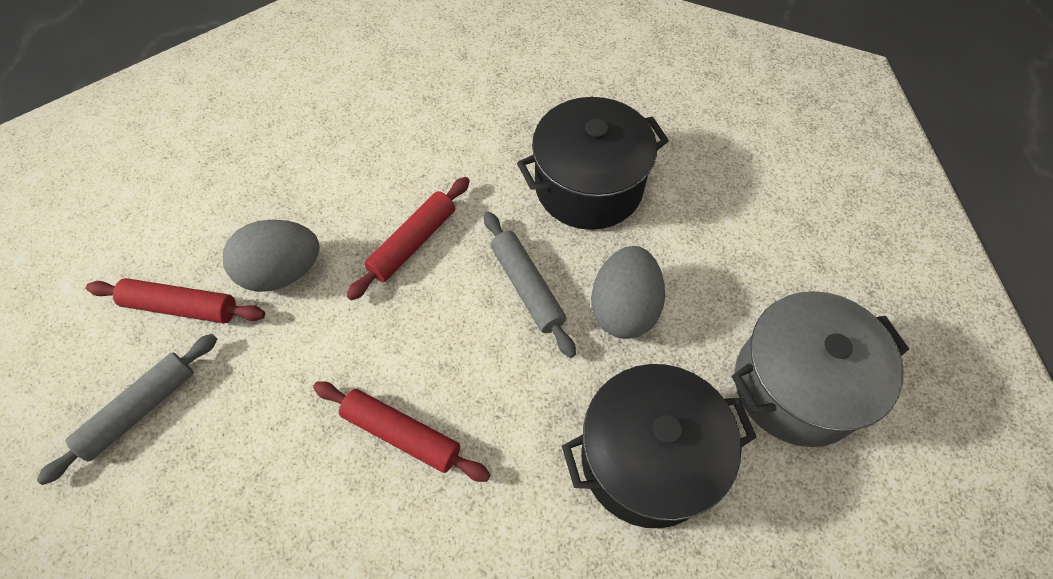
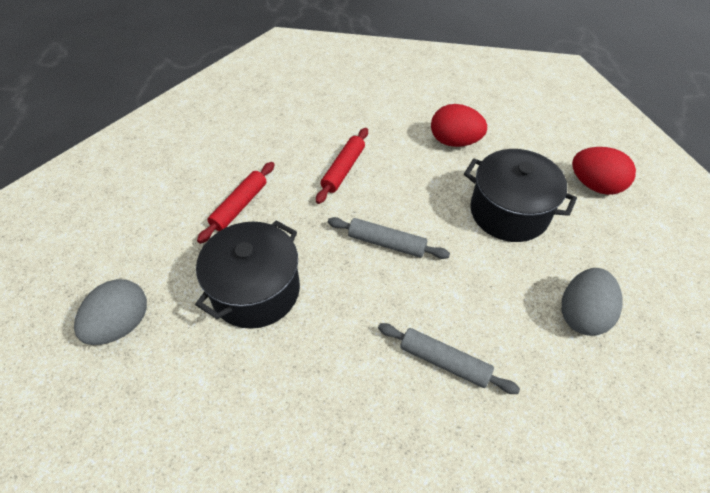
grey pot: 1 -> 0
red egg: 0 -> 2
red rolling pin: 3 -> 2

